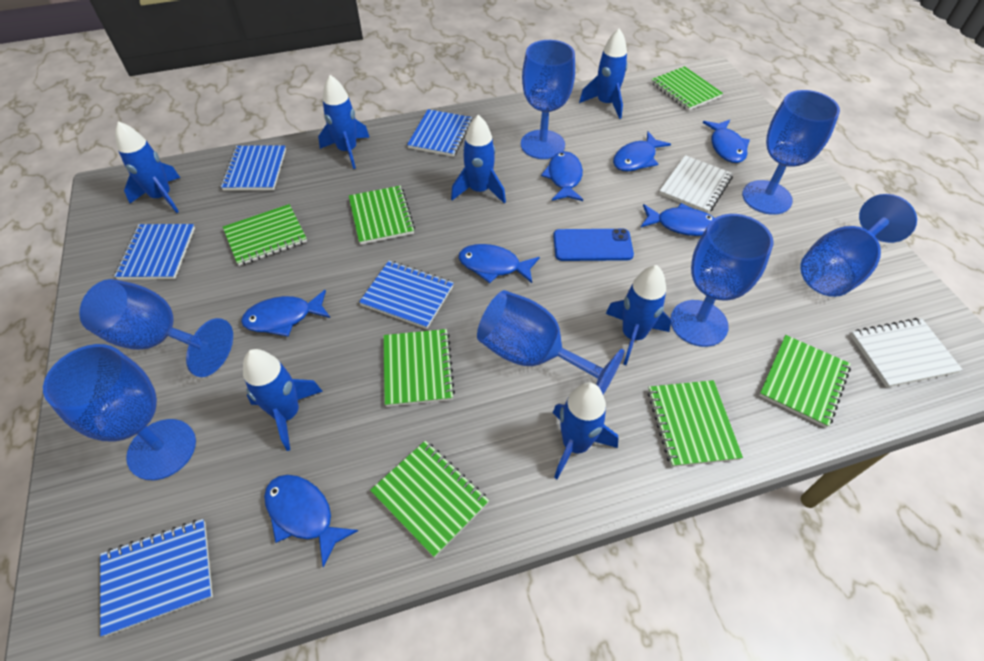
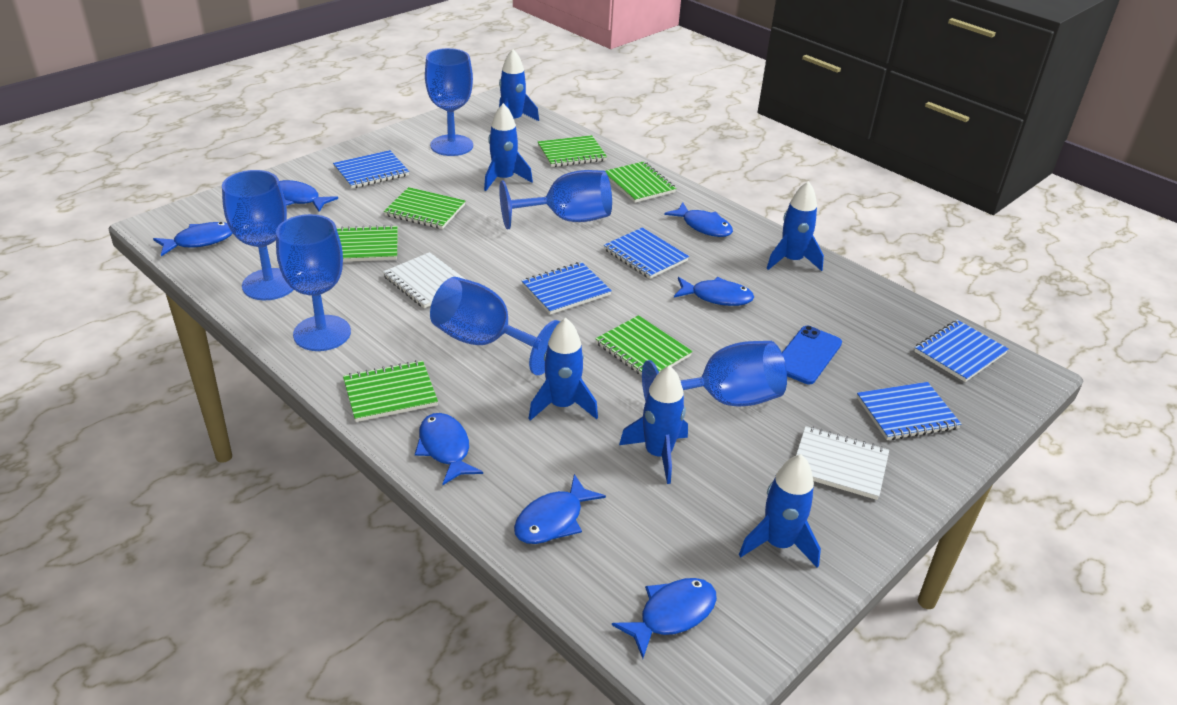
blue goblet: 7 -> 6
blue rocket: 7 -> 6
green notebook: 7 -> 6

